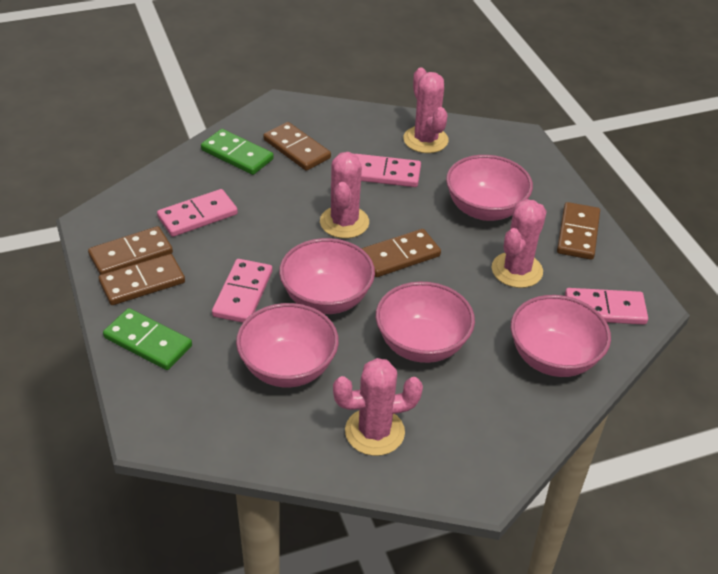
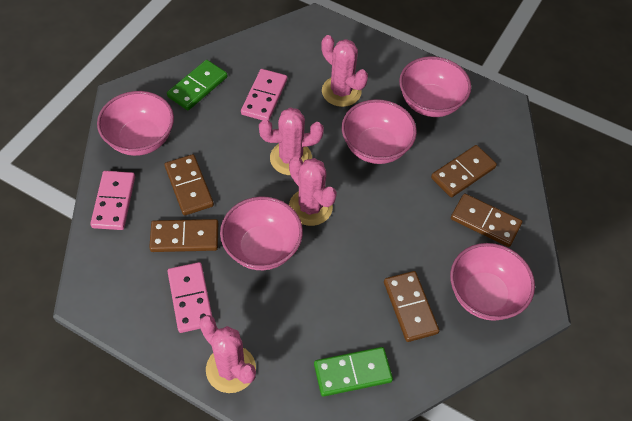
pink domino: 4 -> 3

